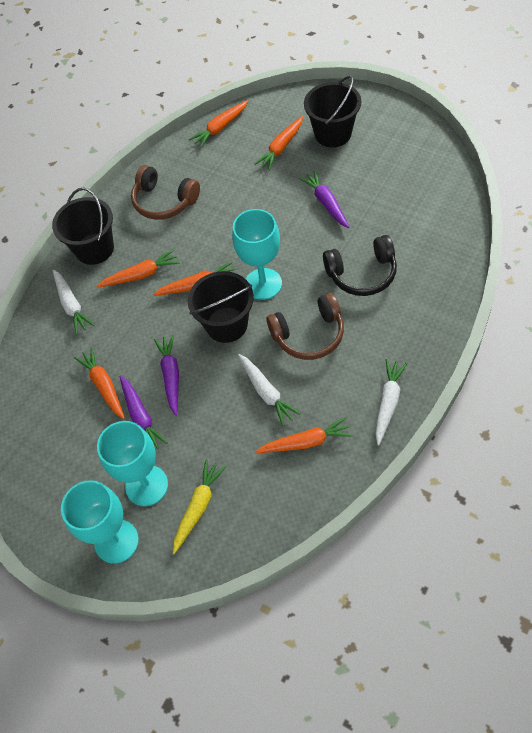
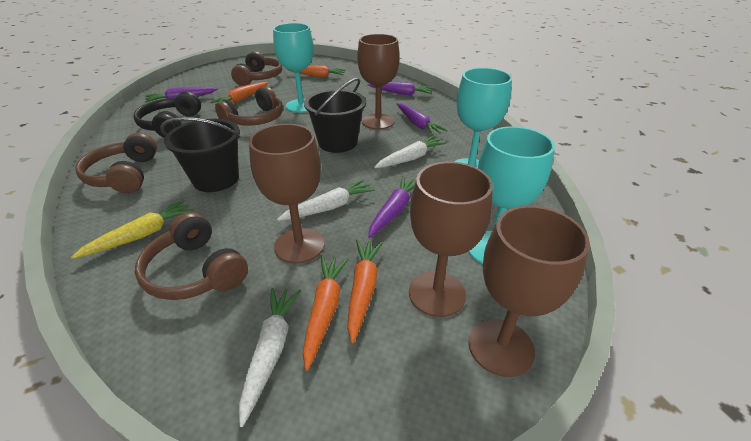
black bucket: 3 -> 2
brown goblet: 0 -> 4
brown headphones: 2 -> 4
orange carrot: 6 -> 4
purple carrot: 3 -> 4

